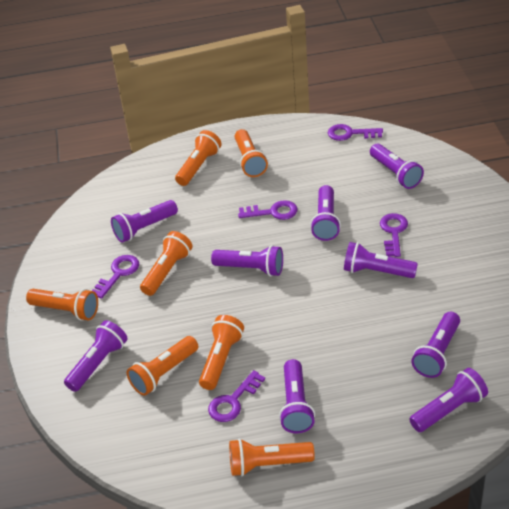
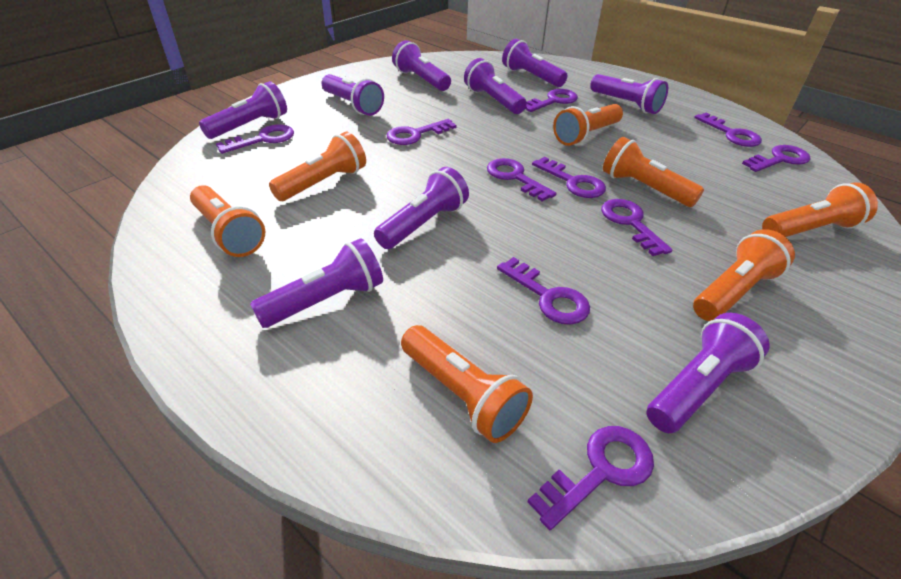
purple key: 5 -> 10

